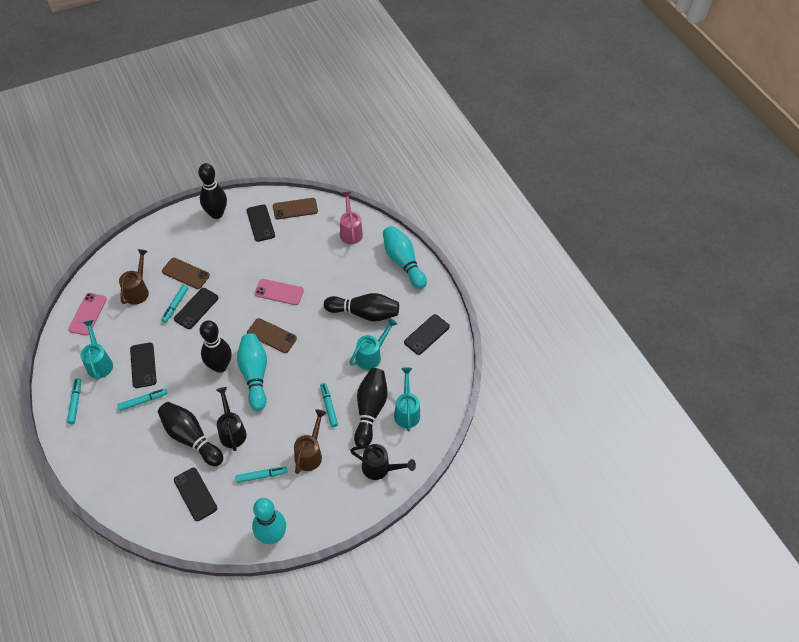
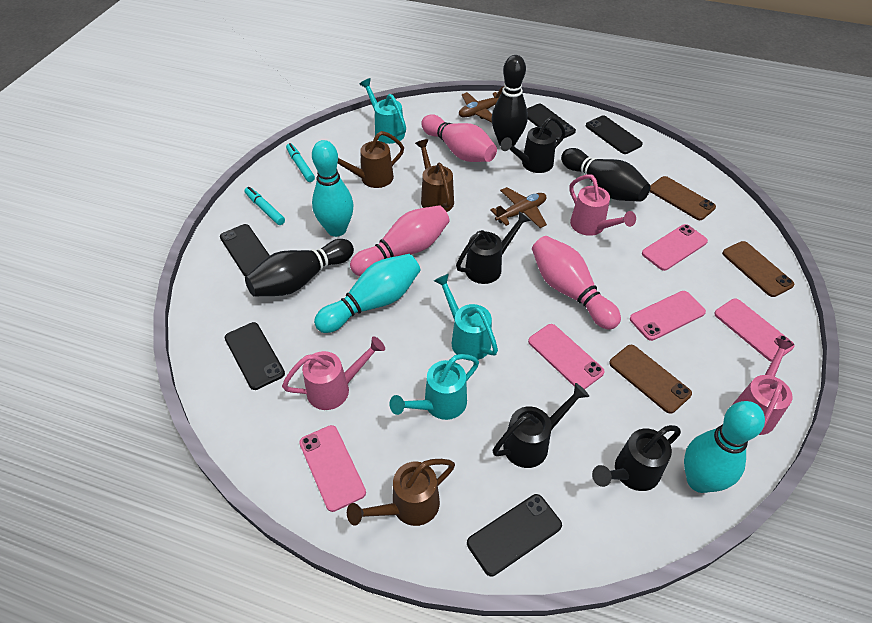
black bowling pin: 5 -> 3
black watering can: 2 -> 4
brown plane: 0 -> 2
brown watering can: 2 -> 3
pink bowling pin: 0 -> 3
pink phone: 2 -> 5
pink watering can: 1 -> 3
turquoise marker: 5 -> 2

